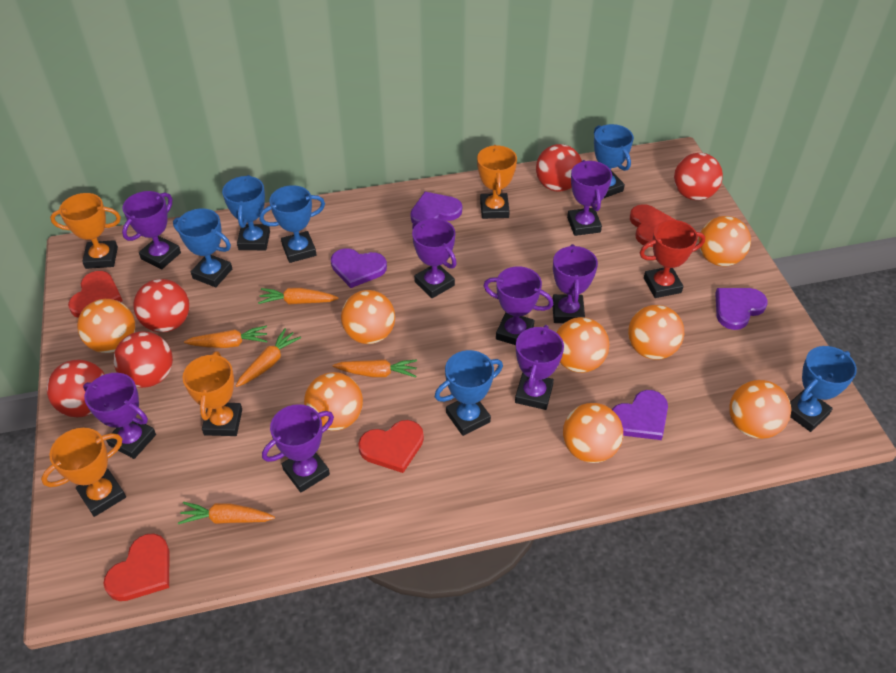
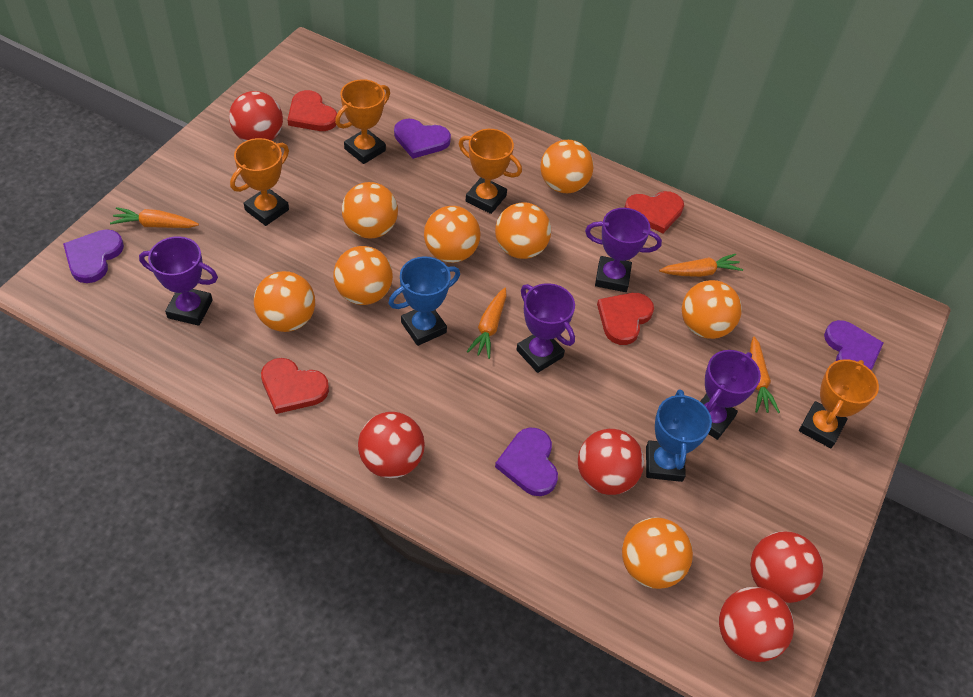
blue trophy: 6 -> 2
orange carrot: 5 -> 4
purple trophy: 8 -> 4
red trophy: 1 -> 0

